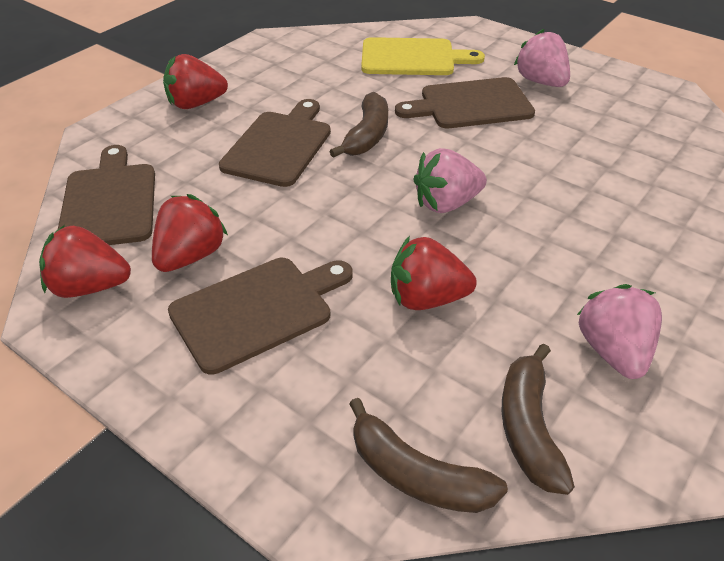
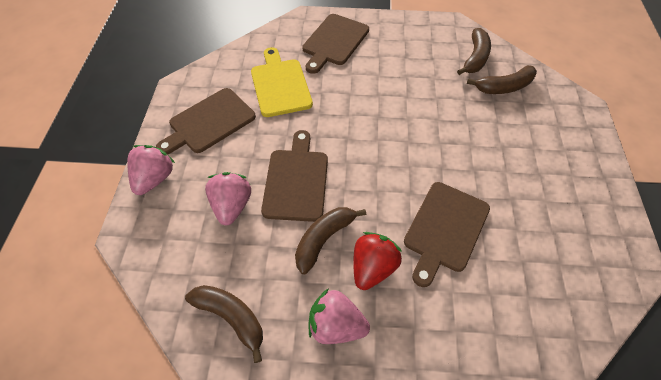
brown banana: 3 -> 4
red strawberry: 4 -> 1

